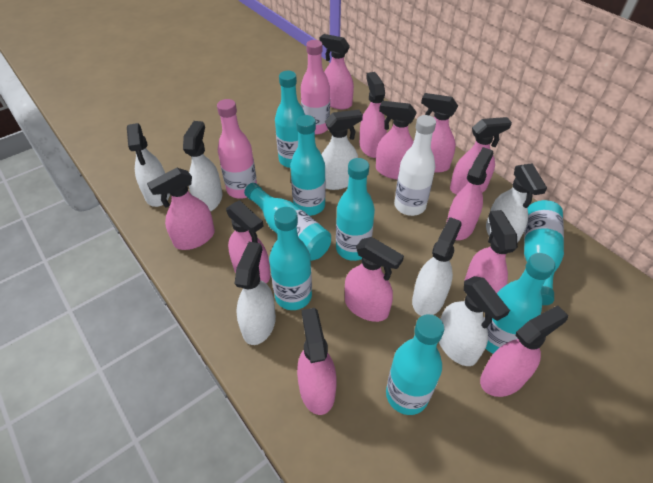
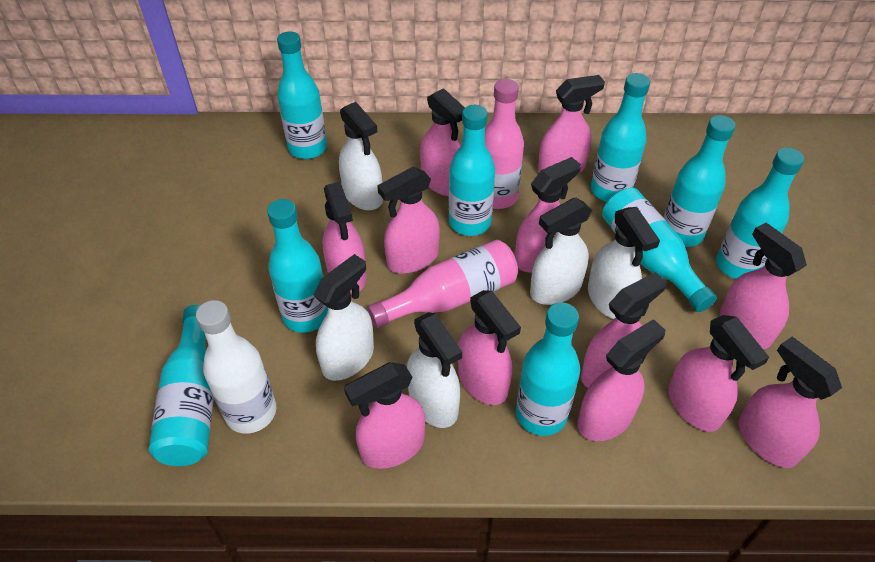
turquoise bottle: 8 -> 9
white spray bottle: 7 -> 5

